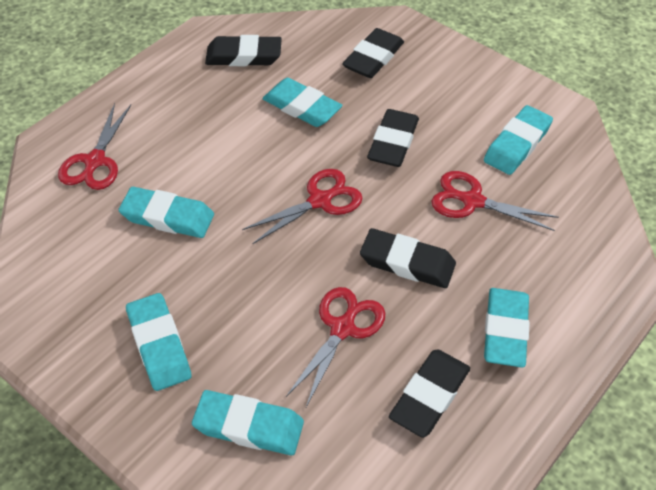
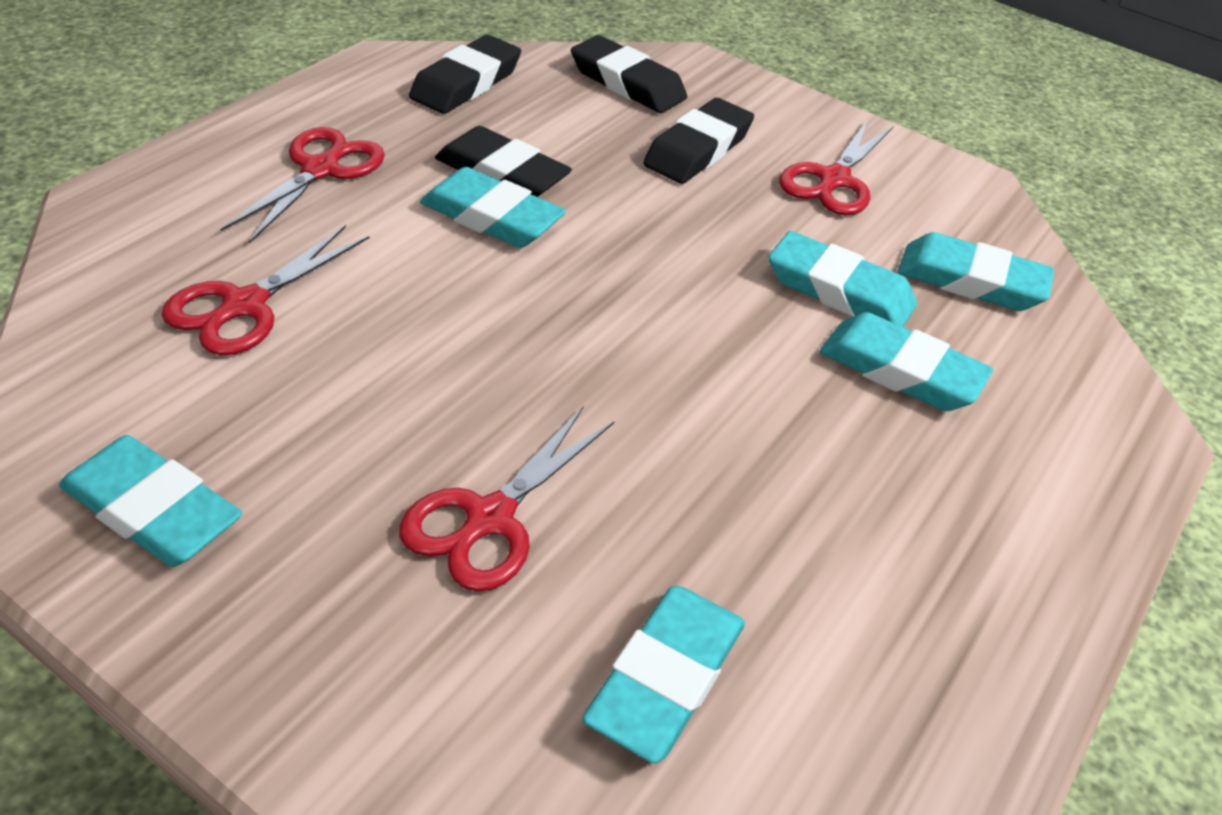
black eraser: 5 -> 4

